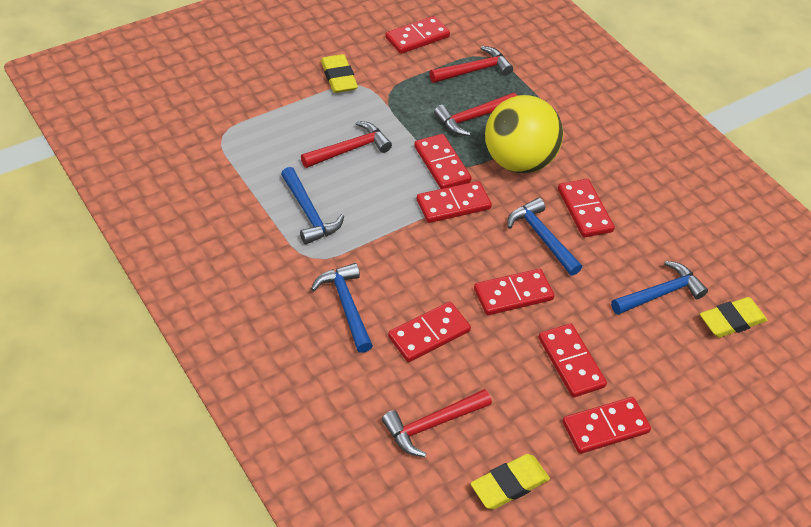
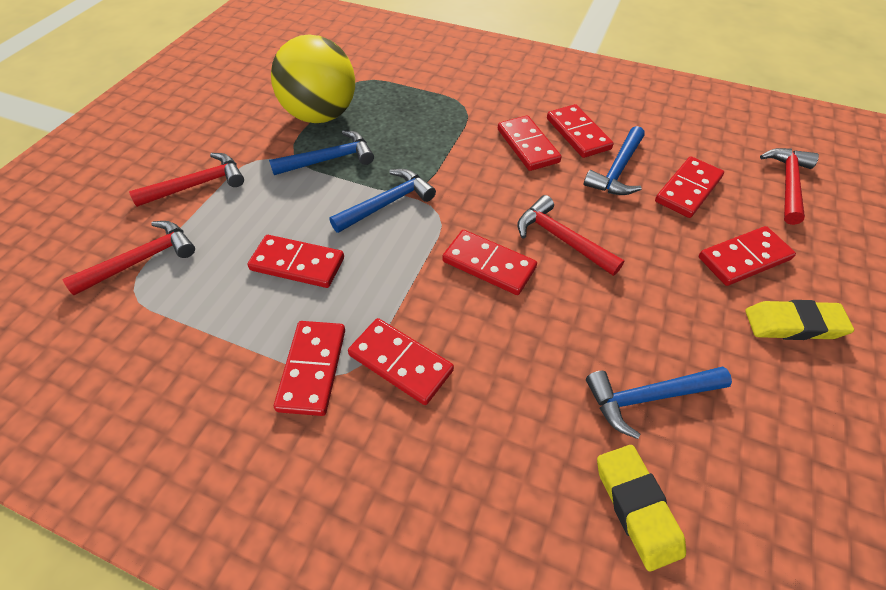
yellow eraser: 3 -> 2

